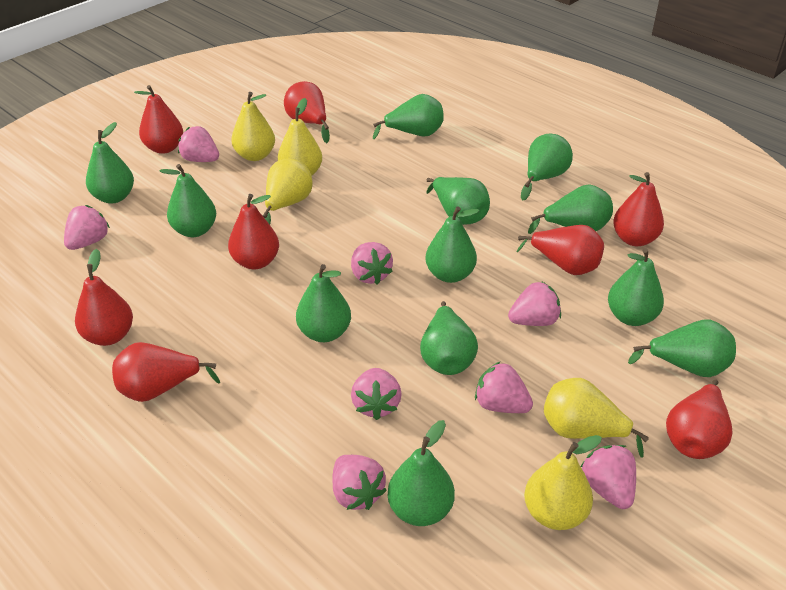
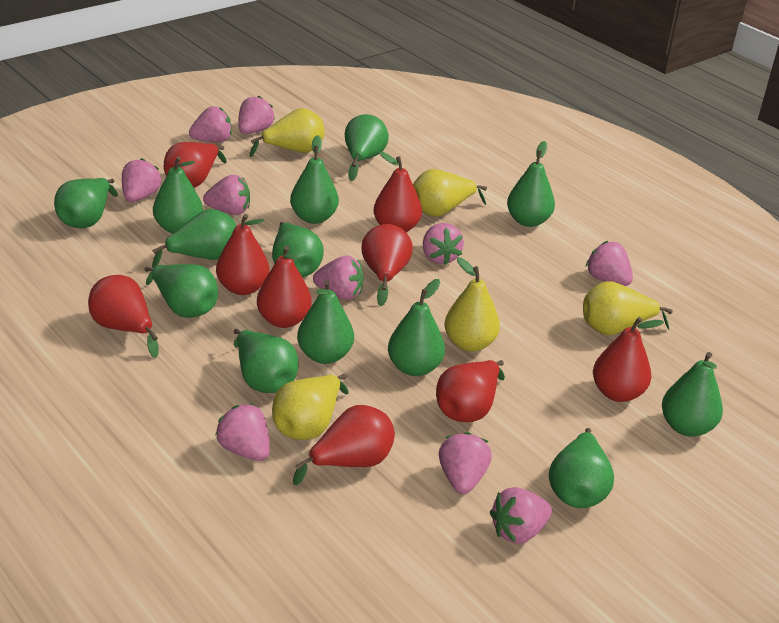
green pear: 12 -> 13
pink strawberry: 8 -> 10
red pear: 8 -> 9

